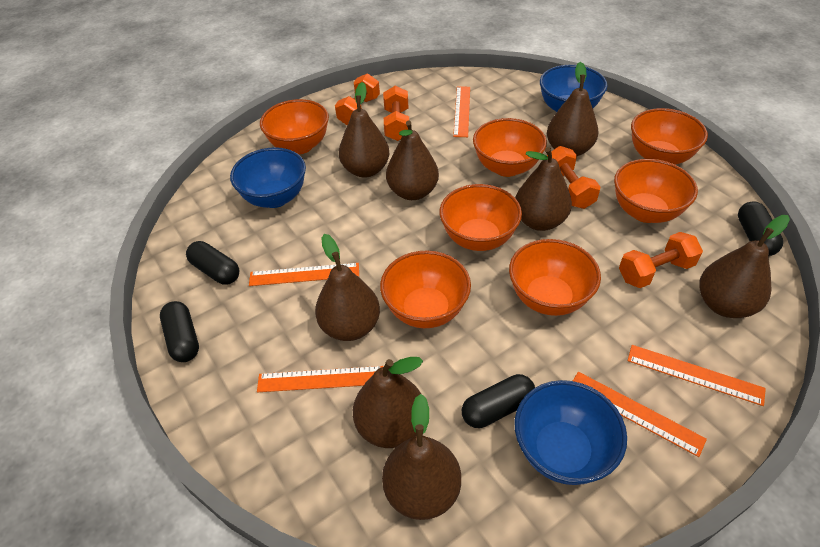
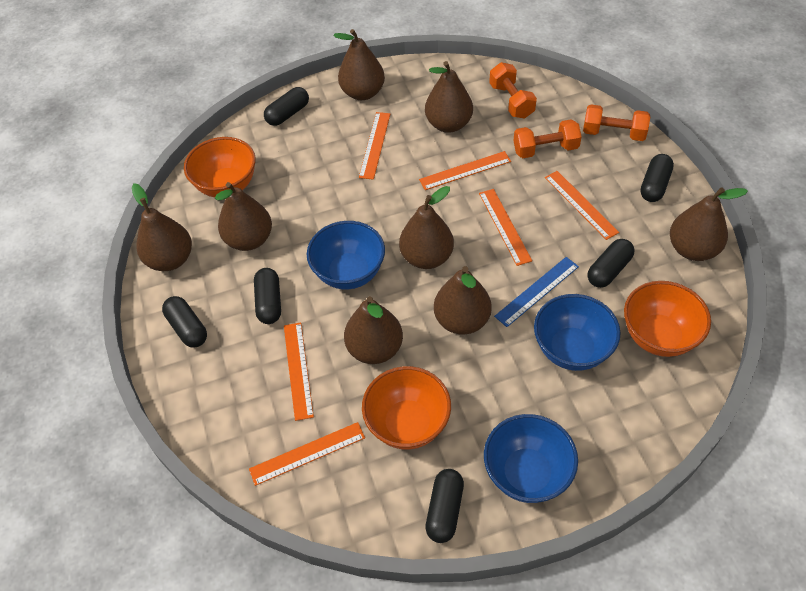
black capsule: 4 -> 6
blue ruler: 0 -> 1
orange bowl: 7 -> 3
orange dumbbell: 4 -> 3
orange ruler: 5 -> 6

